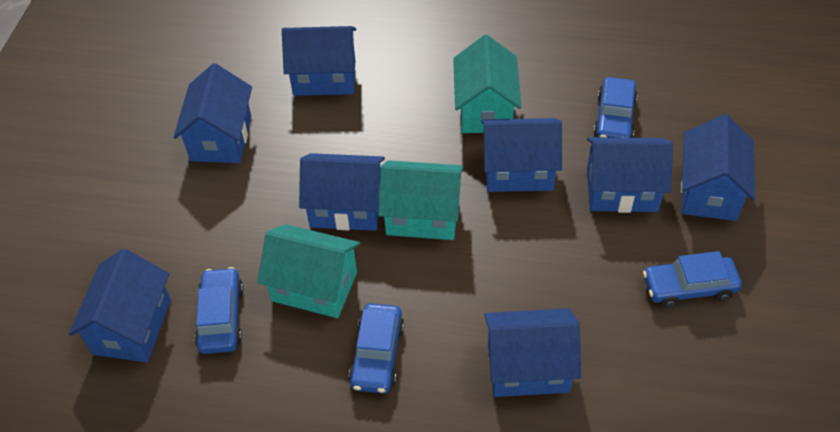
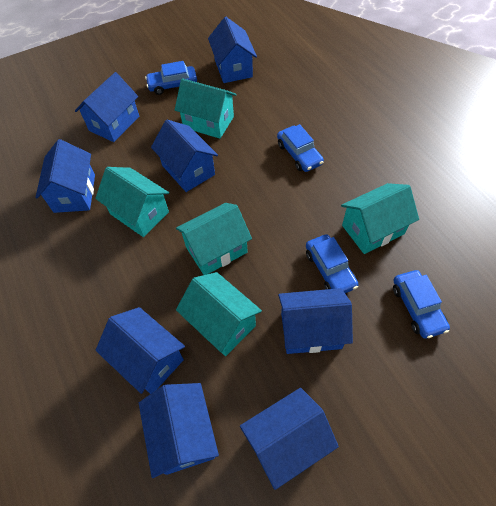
turquoise house: 3 -> 5

